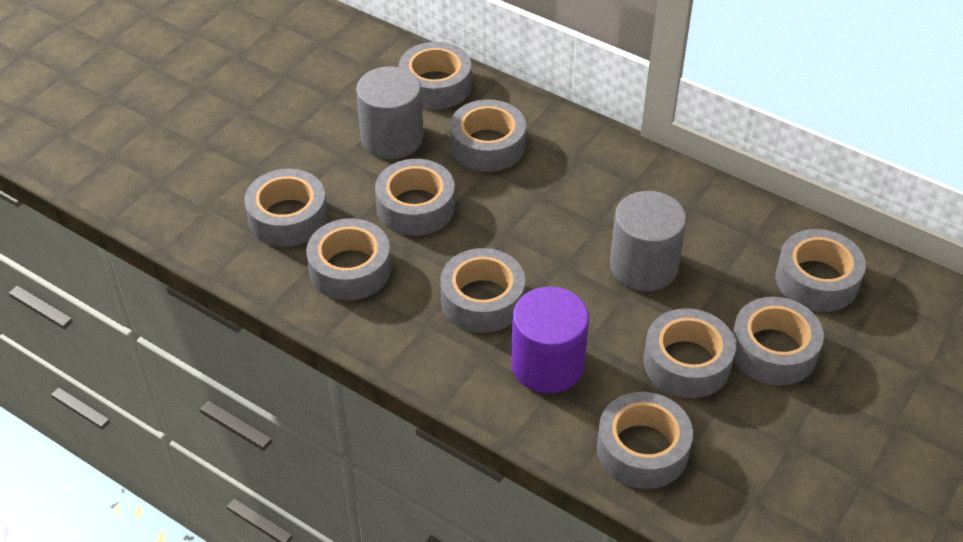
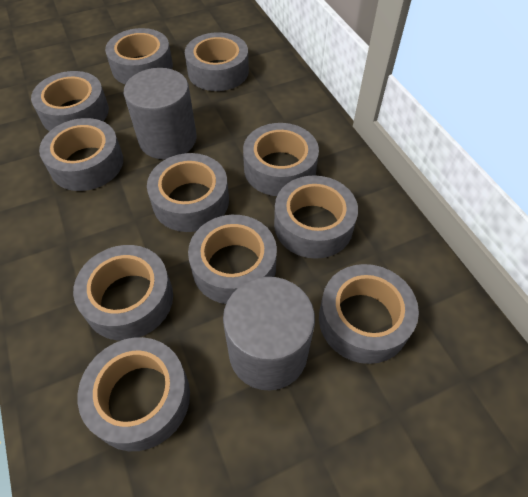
grey tape: 10 -> 11
purple cylinder: 1 -> 0

